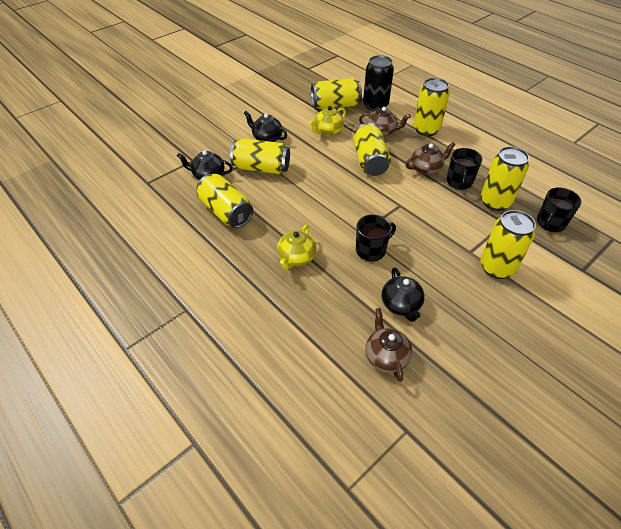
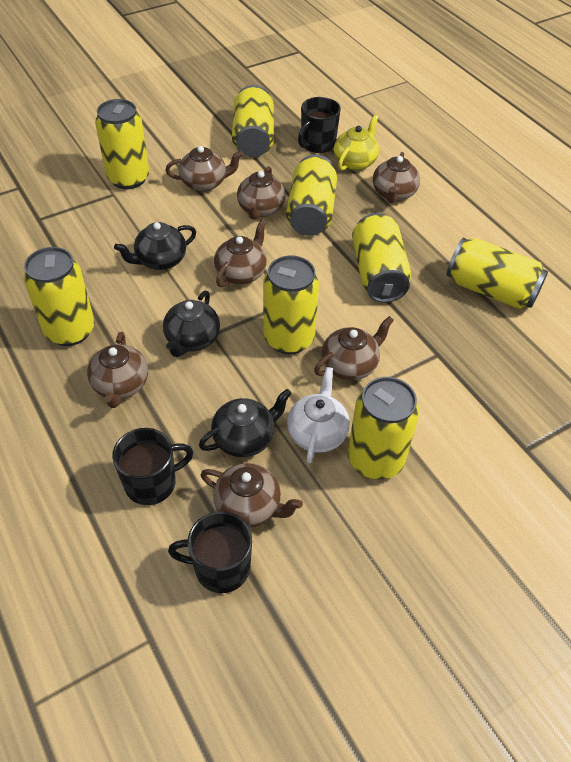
black can: 1 -> 0
brown teapot: 3 -> 7
white teapot: 0 -> 1
yellow can: 7 -> 8
yellow teapot: 2 -> 1

